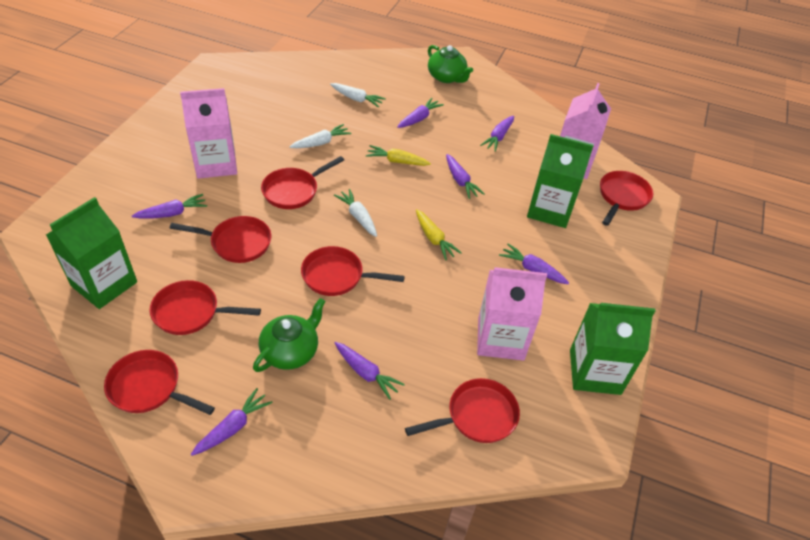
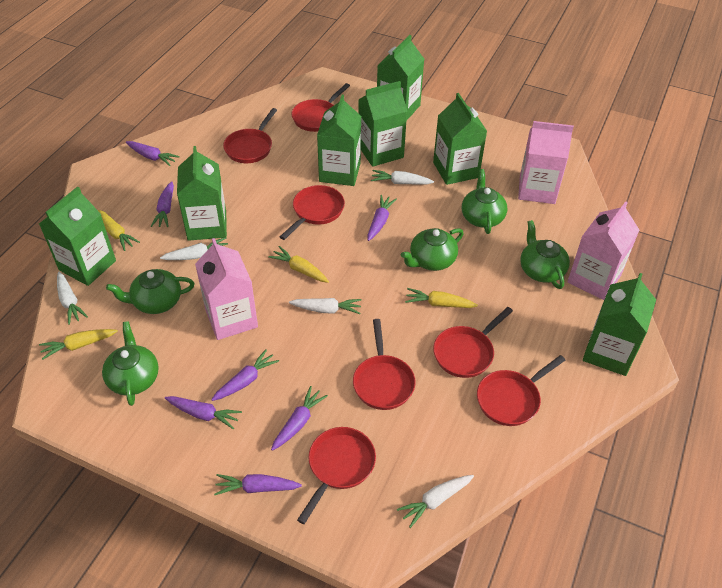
green carton: 3 -> 7
green teapot: 2 -> 5
white carrot: 3 -> 5
yellow carrot: 2 -> 4

